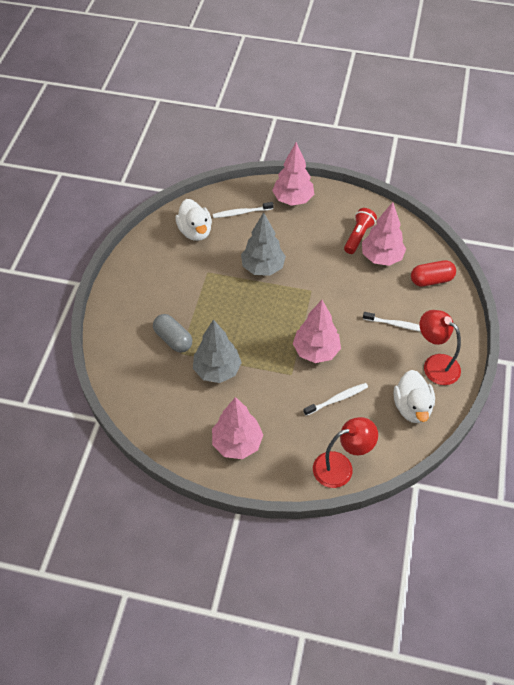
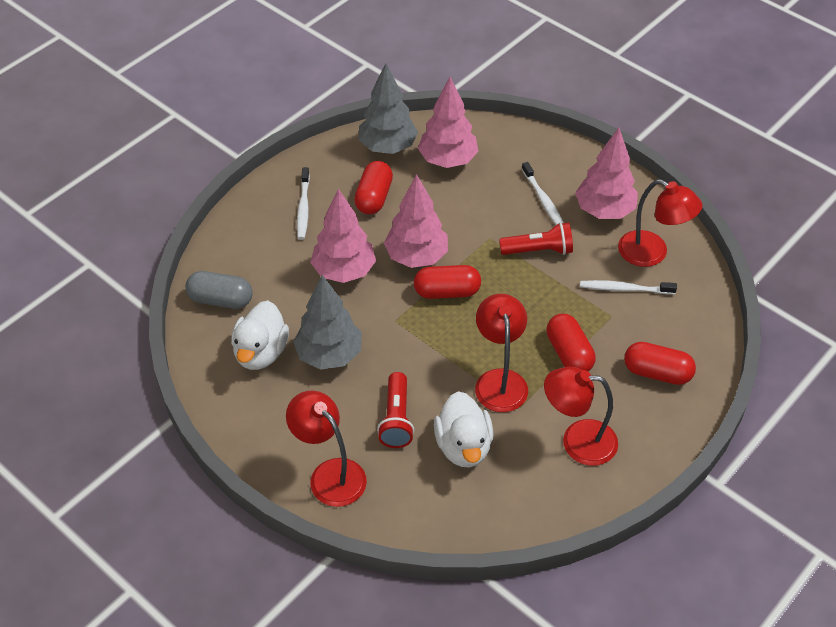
red capsule: 1 -> 4
red flashlight: 1 -> 2
red lamp: 2 -> 4

